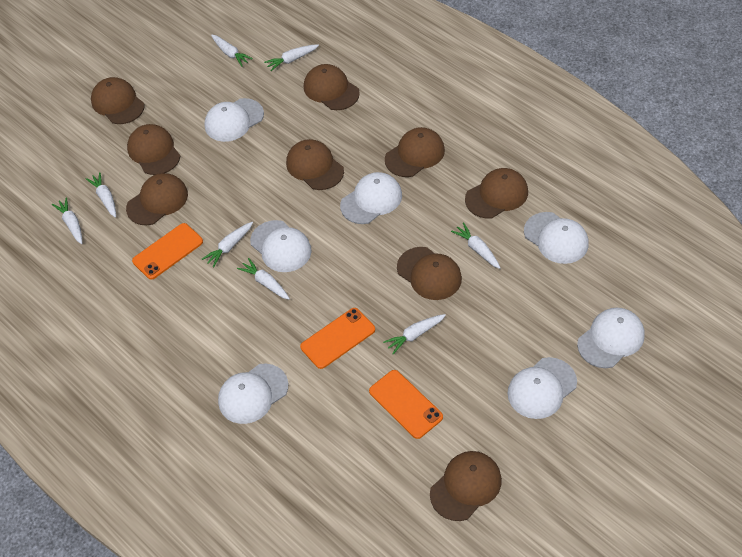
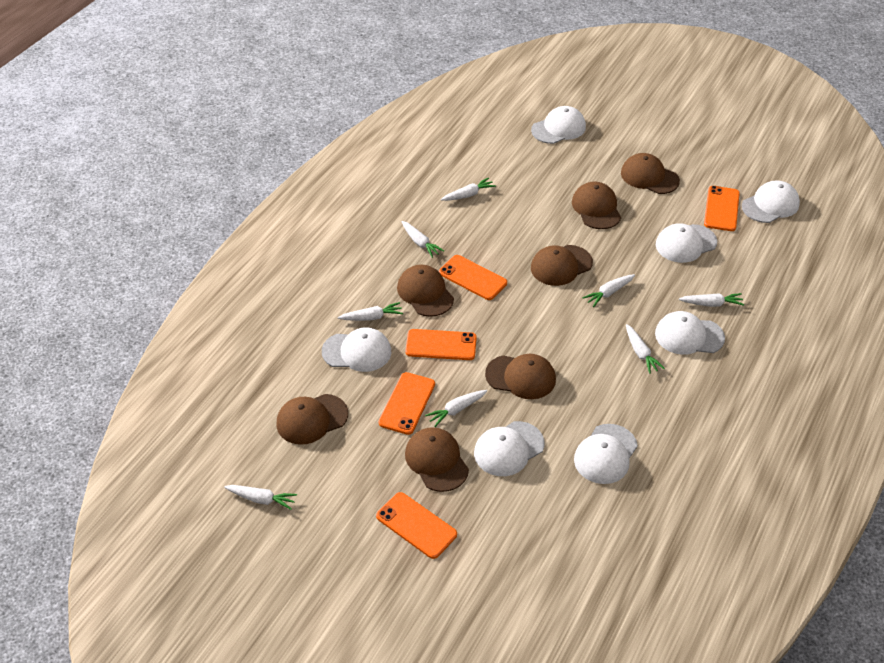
brown cap: 9 -> 7
orange phone: 3 -> 5

